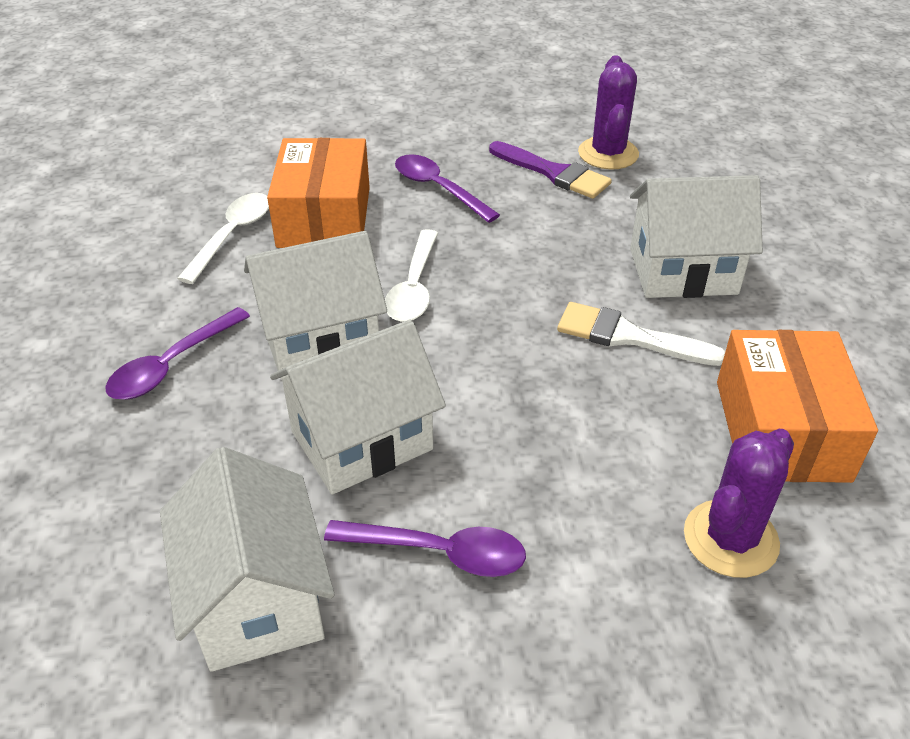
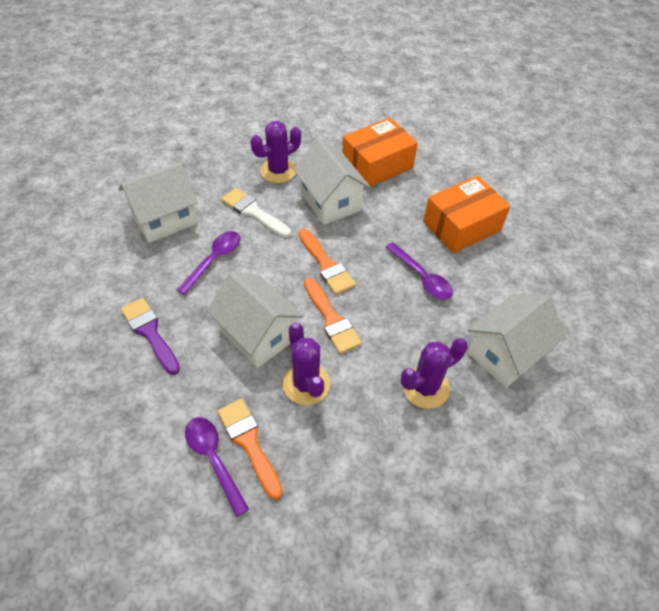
orange brush: 0 -> 3
purple cactus: 2 -> 3
white spoon: 2 -> 0

